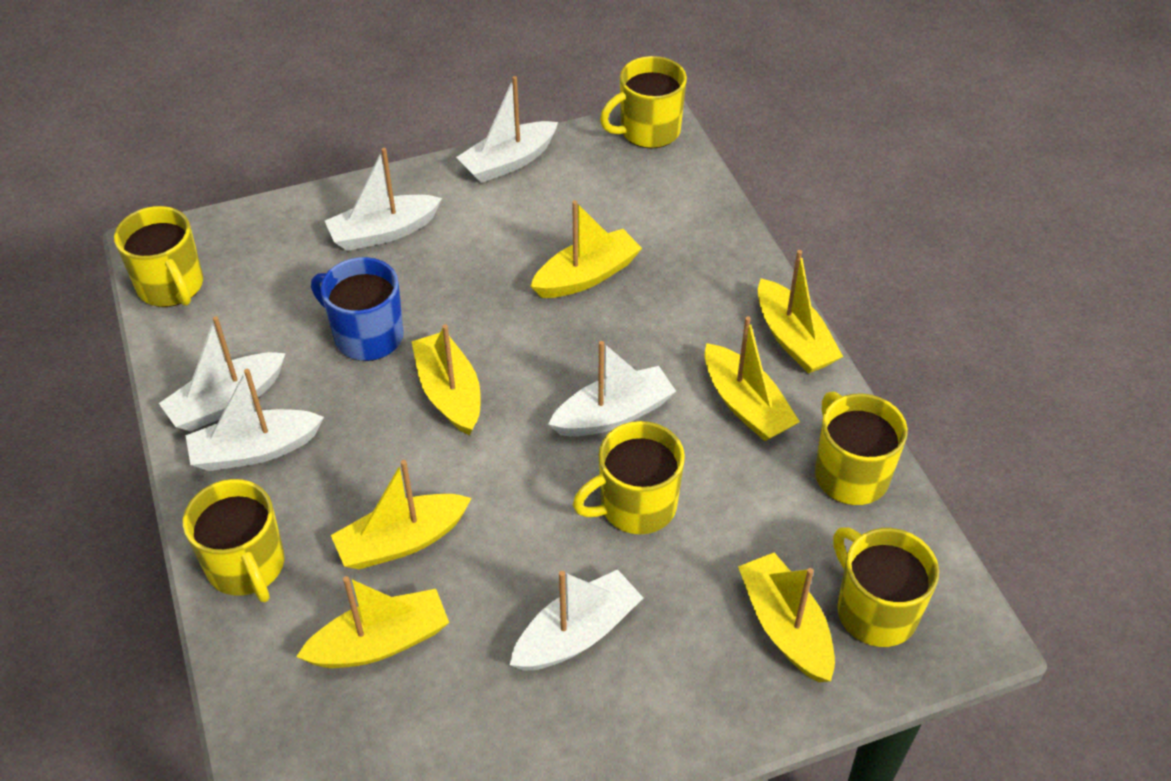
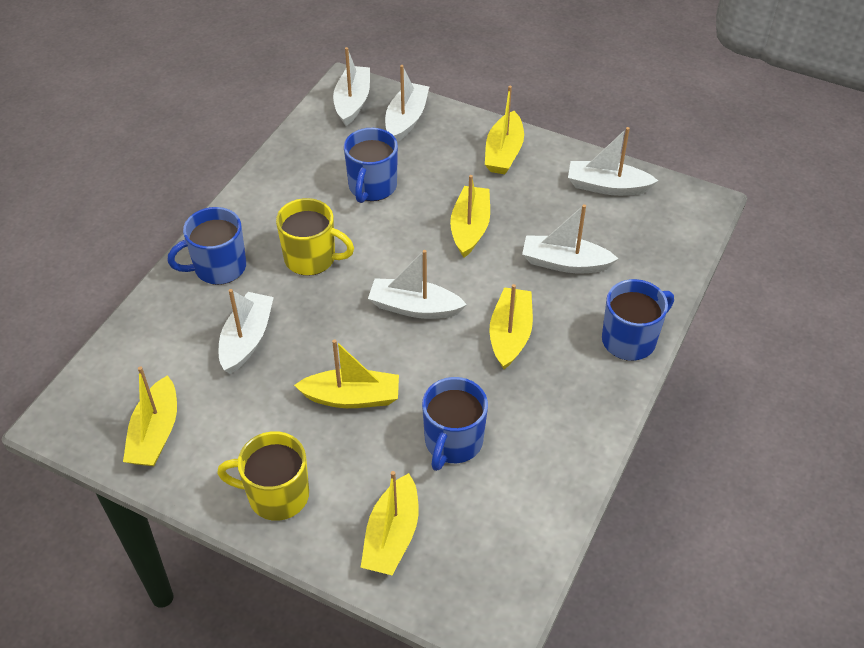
blue mug: 1 -> 4
yellow boat: 7 -> 6
yellow mug: 6 -> 2

